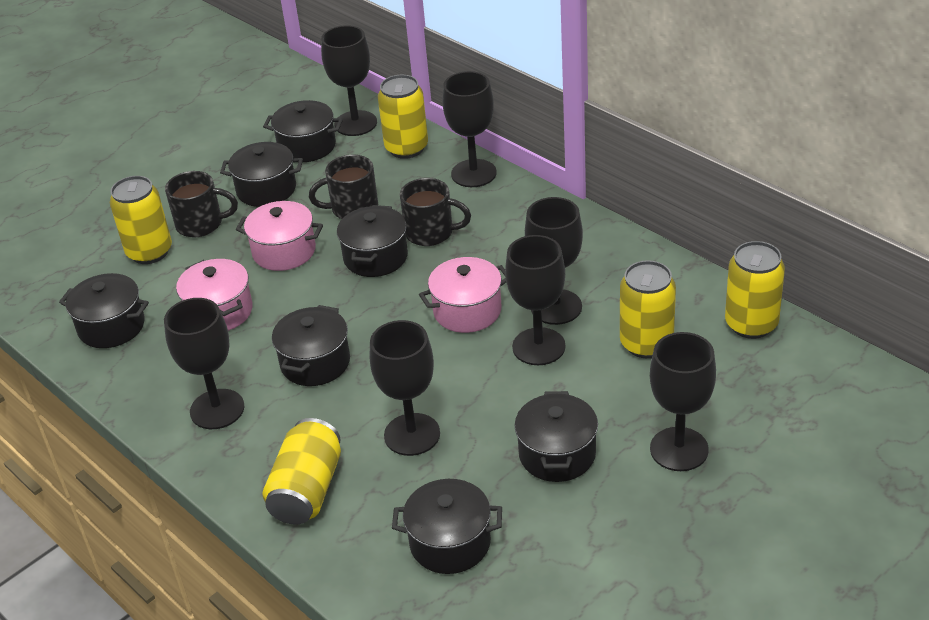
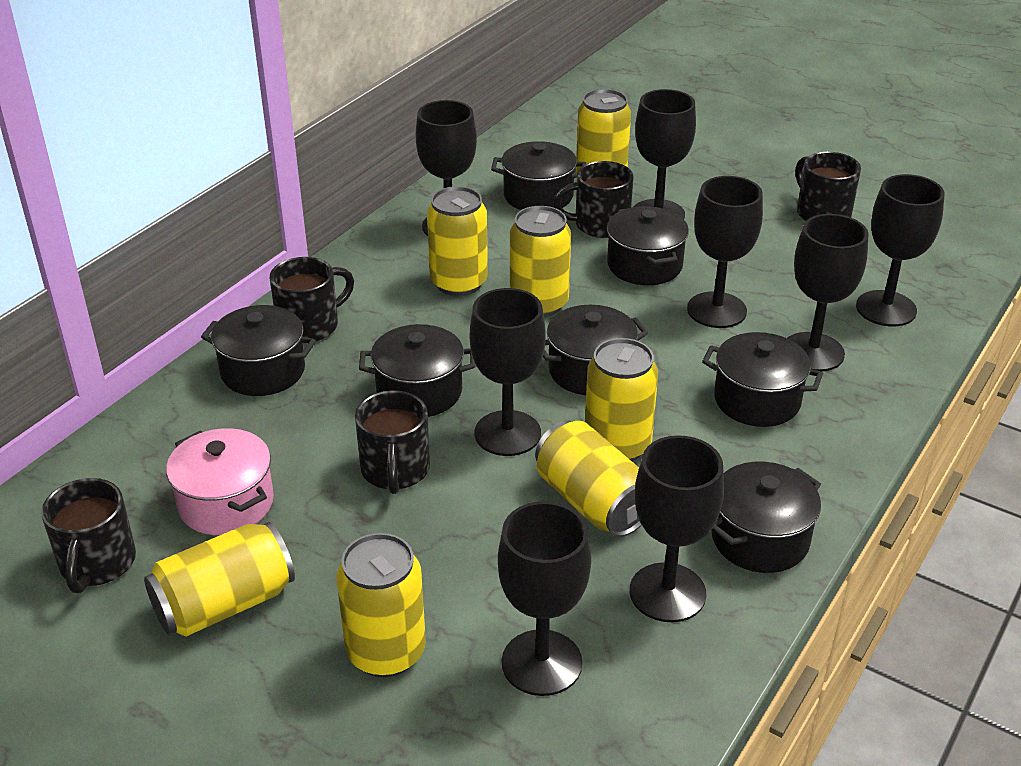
black goblet: 7 -> 8
black mug: 3 -> 5
pink pot: 3 -> 1
yellow can: 5 -> 7

